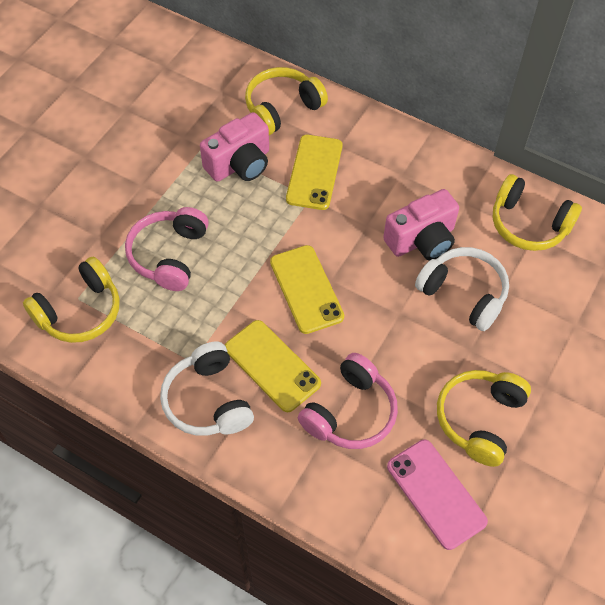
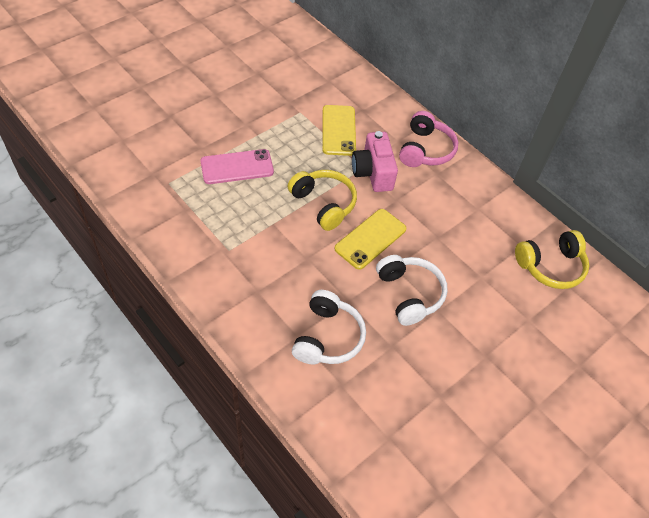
pink camera: 2 -> 1
pink headphones: 2 -> 1
yellow headphones: 4 -> 2
yellow phone: 3 -> 2

